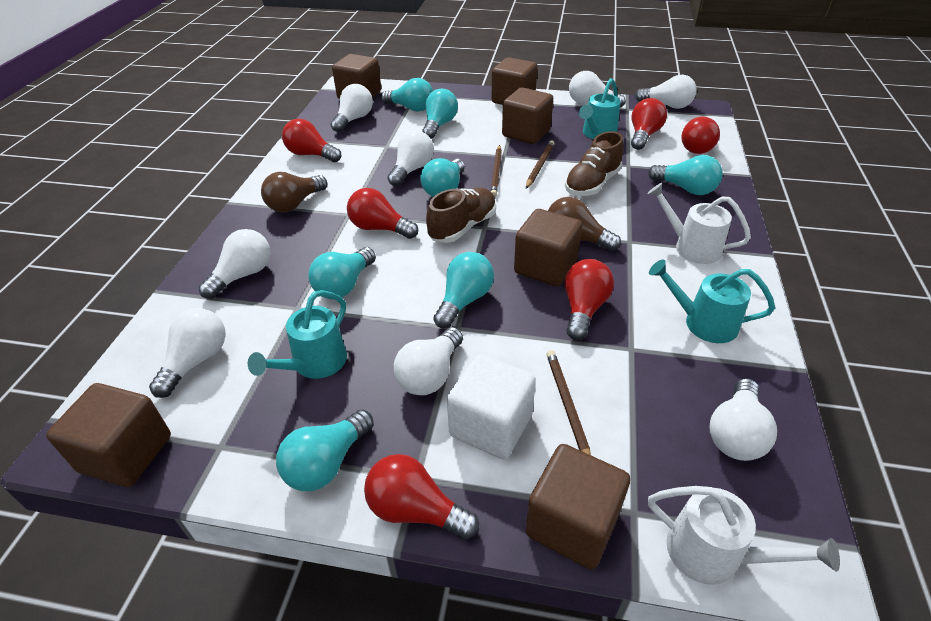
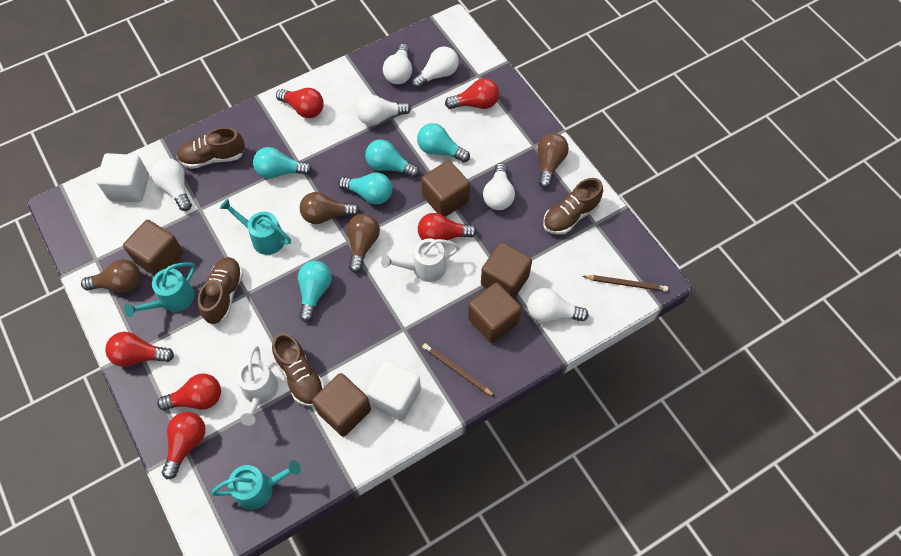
brown cube: 6 -> 5
brown light bulb: 2 -> 4
brown pencil: 3 -> 2
brown shoe: 2 -> 4
turquoise light bulb: 7 -> 5
white cube: 1 -> 2
white light bulb: 8 -> 6

